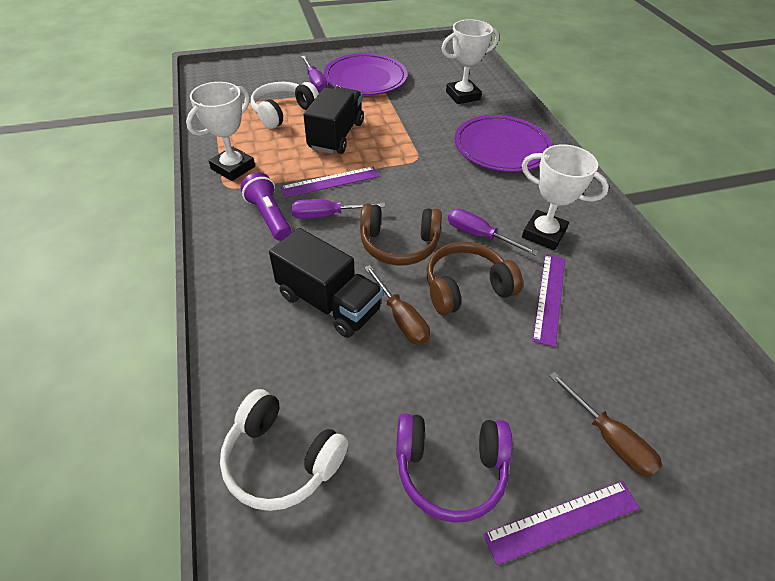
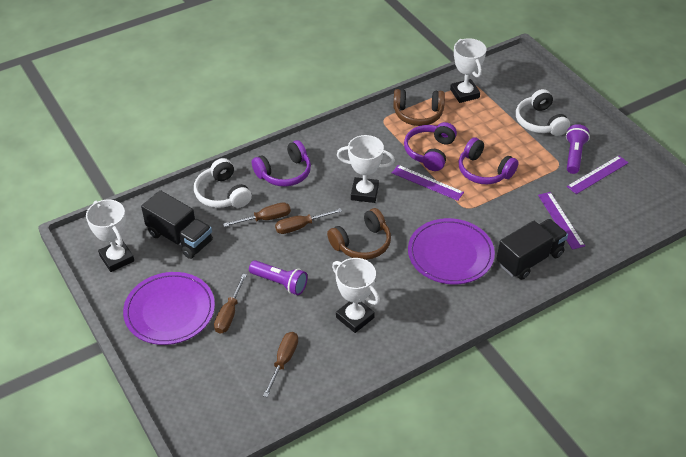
brown screwdriver: 2 -> 4
purple flashlight: 1 -> 2
purple headphones: 1 -> 3
purple screwdriver: 3 -> 0
white trophy: 3 -> 4

